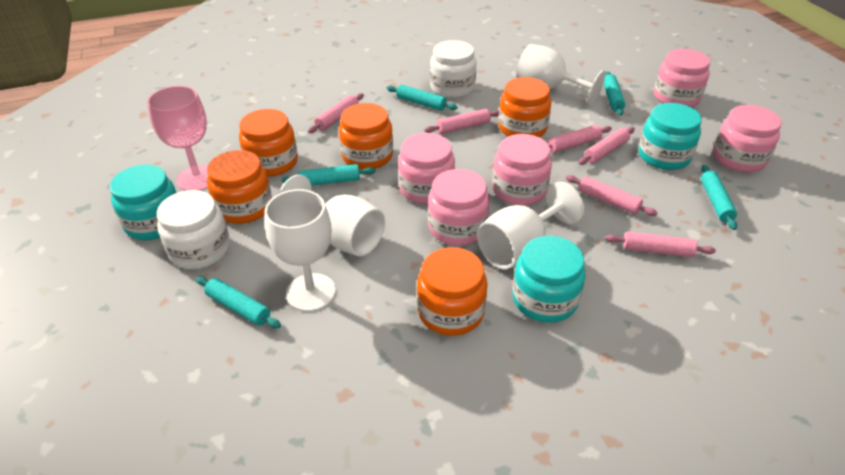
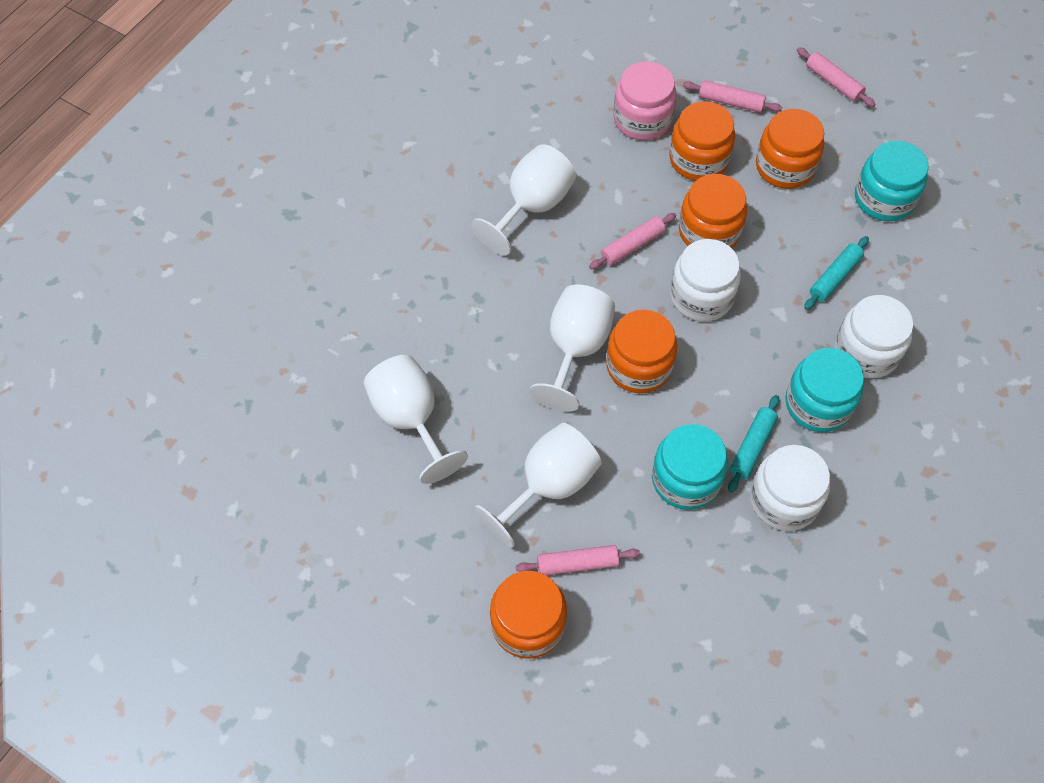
pink goblet: 1 -> 0
pink jar: 5 -> 1
pink rolling pin: 6 -> 4
turquoise rolling pin: 5 -> 2
white jar: 2 -> 3

